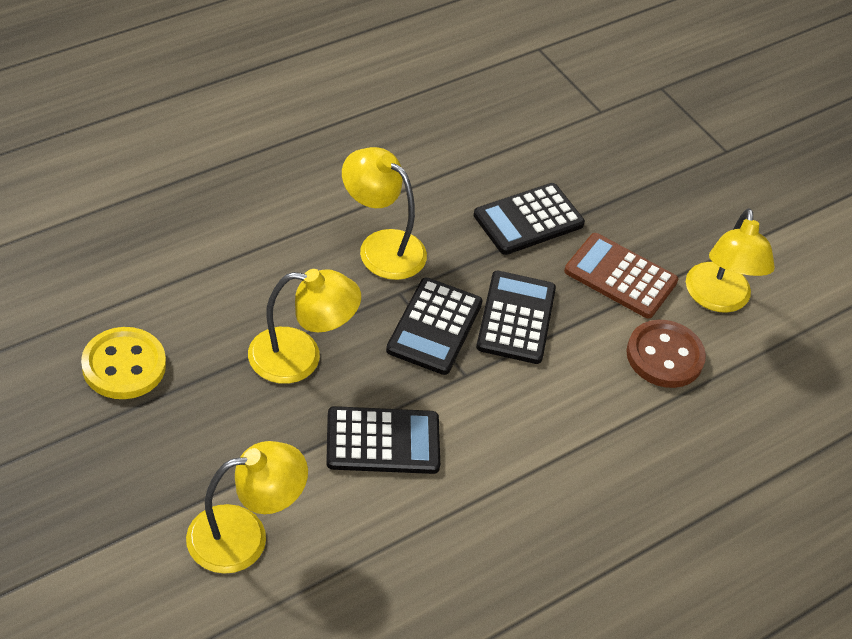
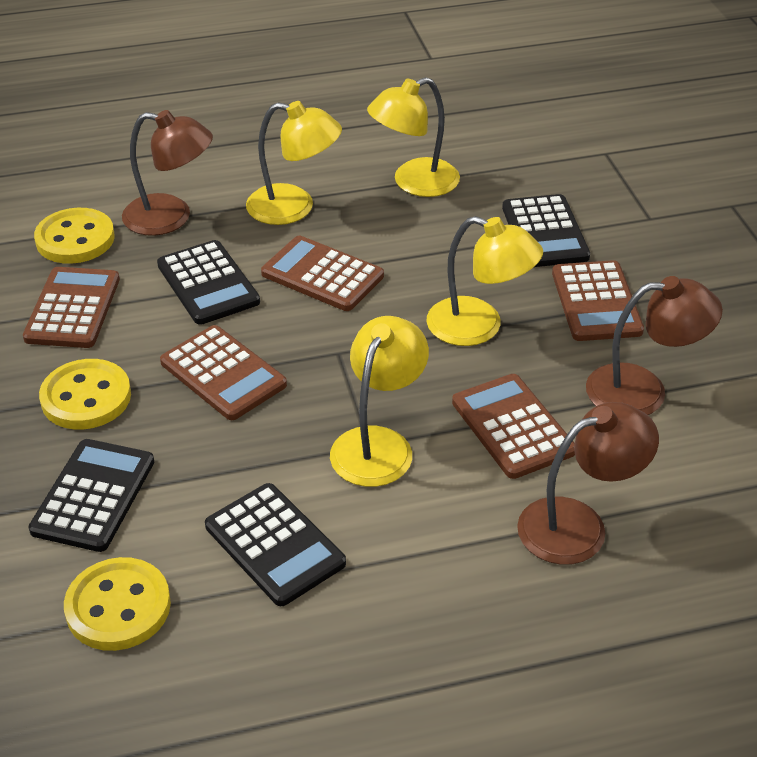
brown button: 1 -> 0
brown calculator: 1 -> 5
brown lamp: 0 -> 3
yellow button: 1 -> 3

